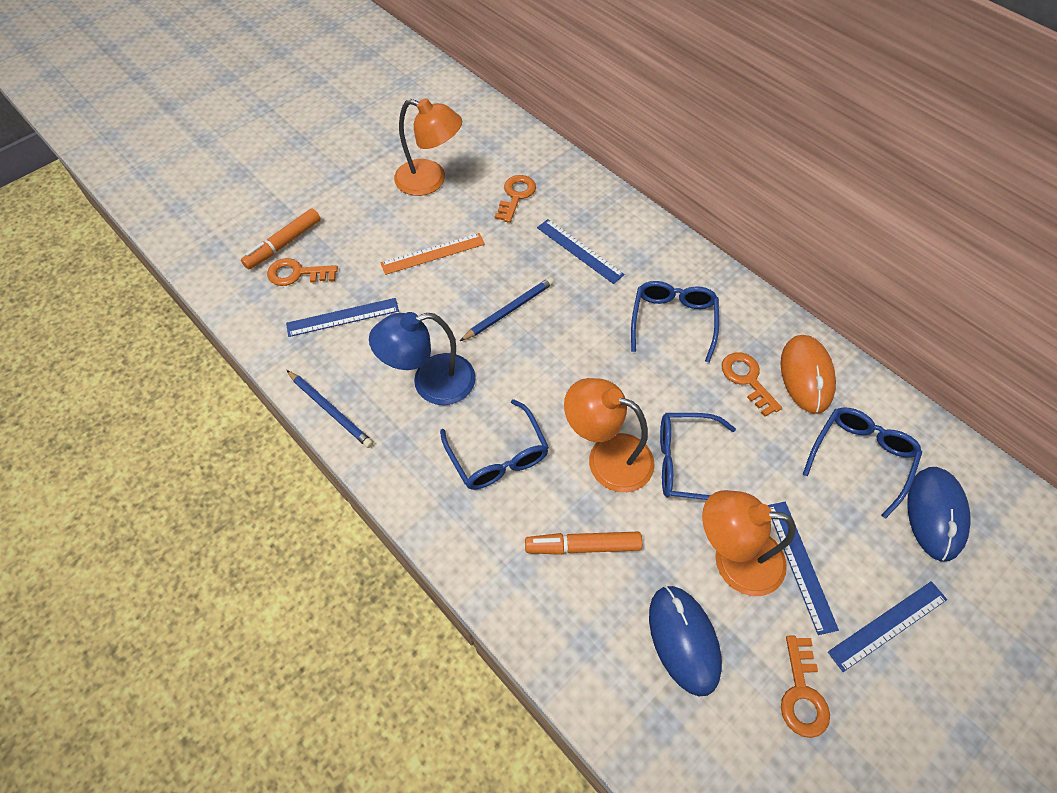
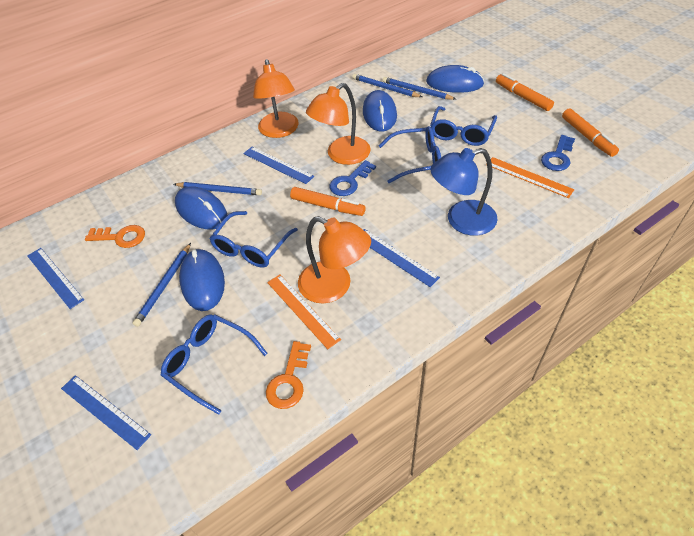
blue key: 0 -> 2
blue mouse: 2 -> 4
blue pencil: 2 -> 4
orange key: 4 -> 2
orange marker: 2 -> 3
orange mouse: 1 -> 0
orange ruler: 1 -> 2

